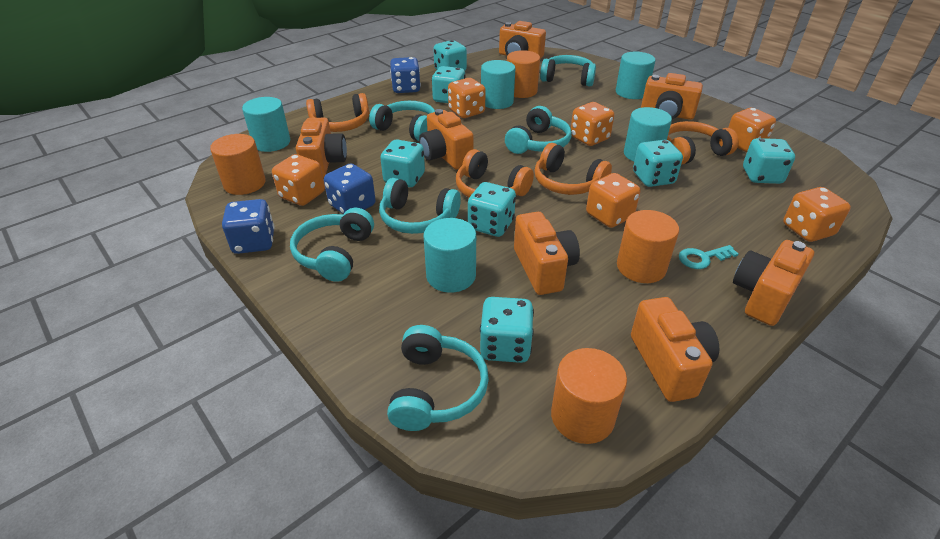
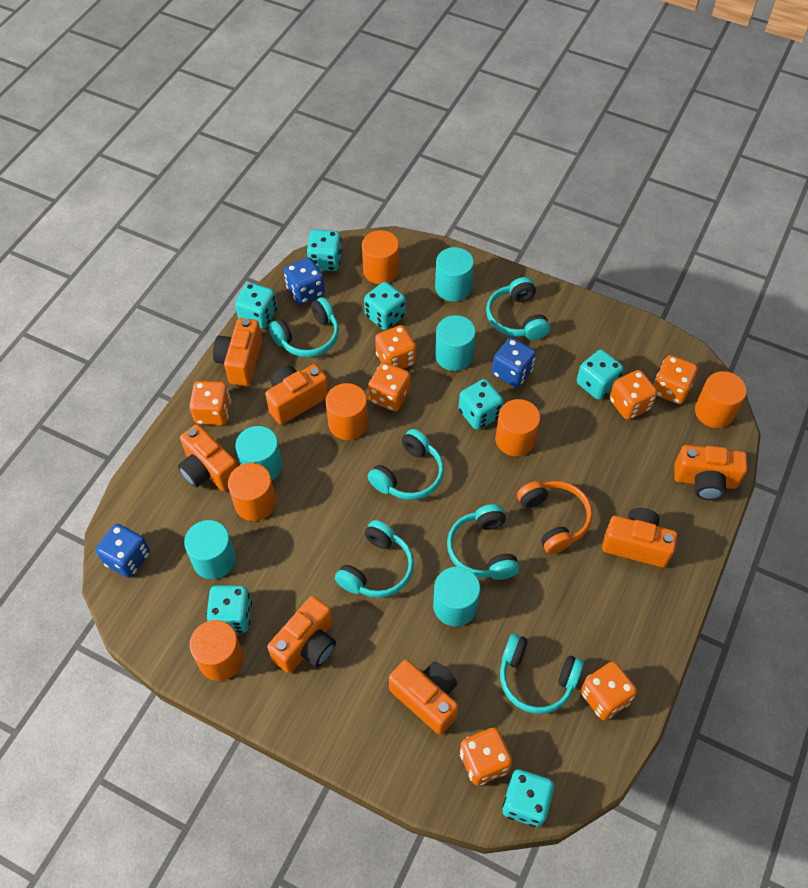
orange cylinder: 4 -> 6
orange dice: 6 -> 7
orange headphones: 4 -> 1
turquoise key: 1 -> 0

